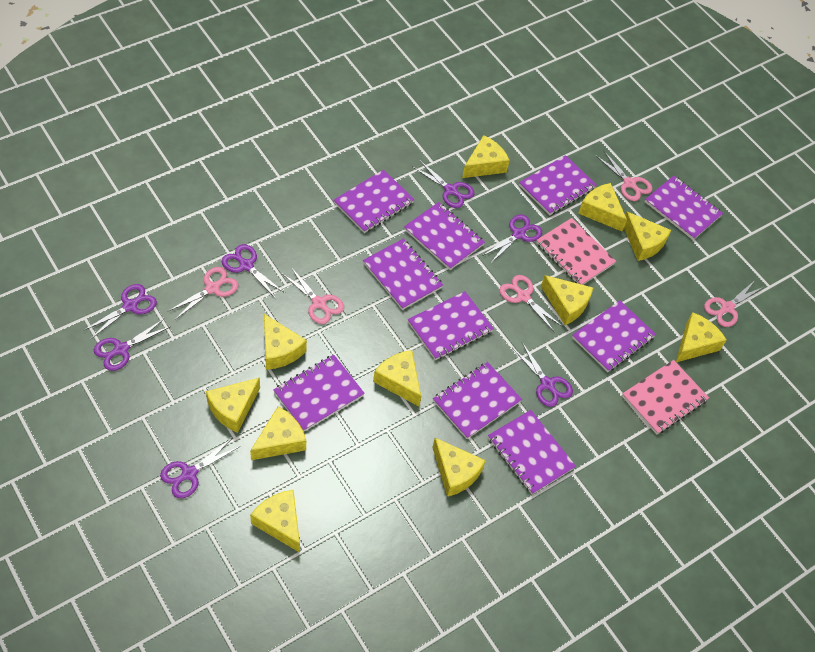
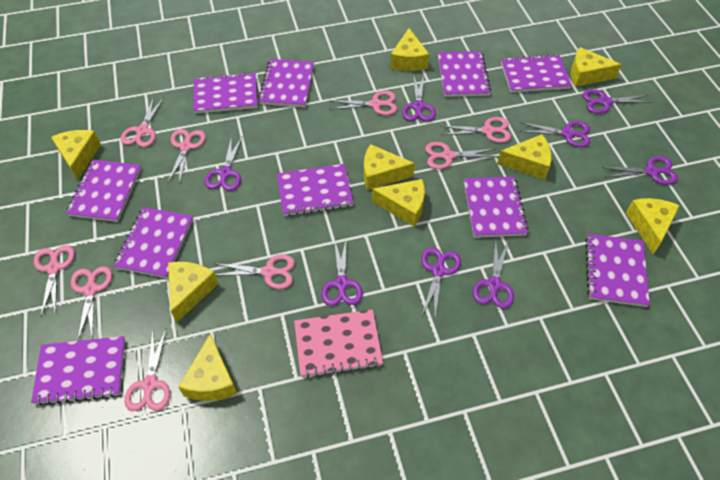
pink notebook: 2 -> 1
pink scissors: 5 -> 9
purple scissors: 7 -> 8
yellow cheese: 11 -> 9

